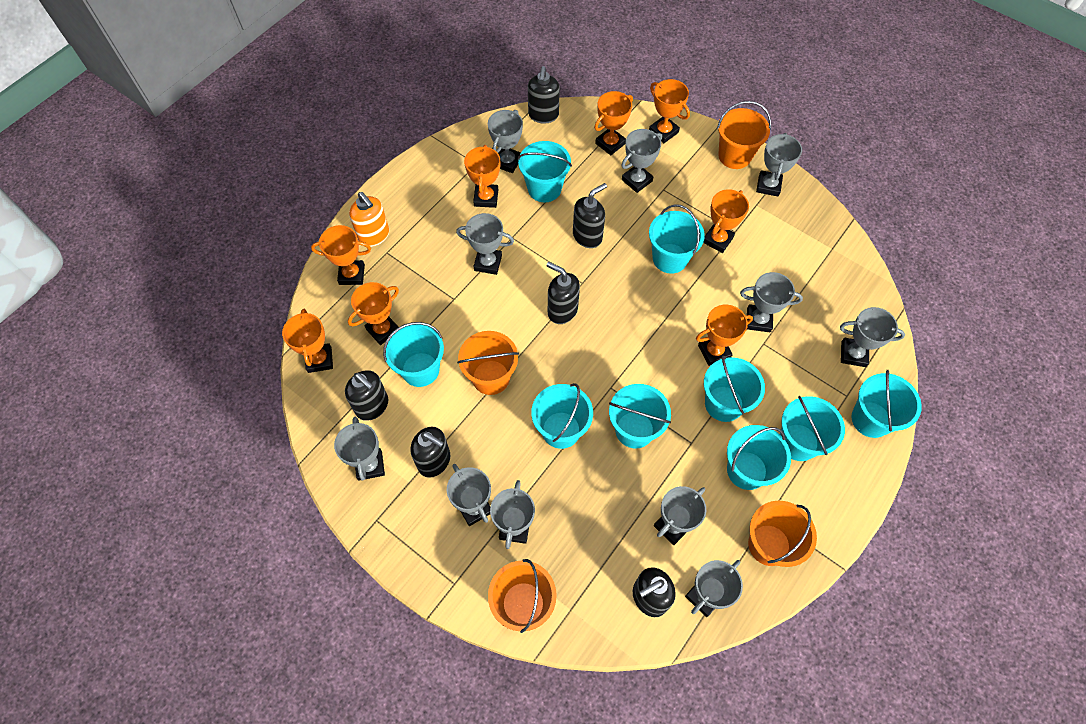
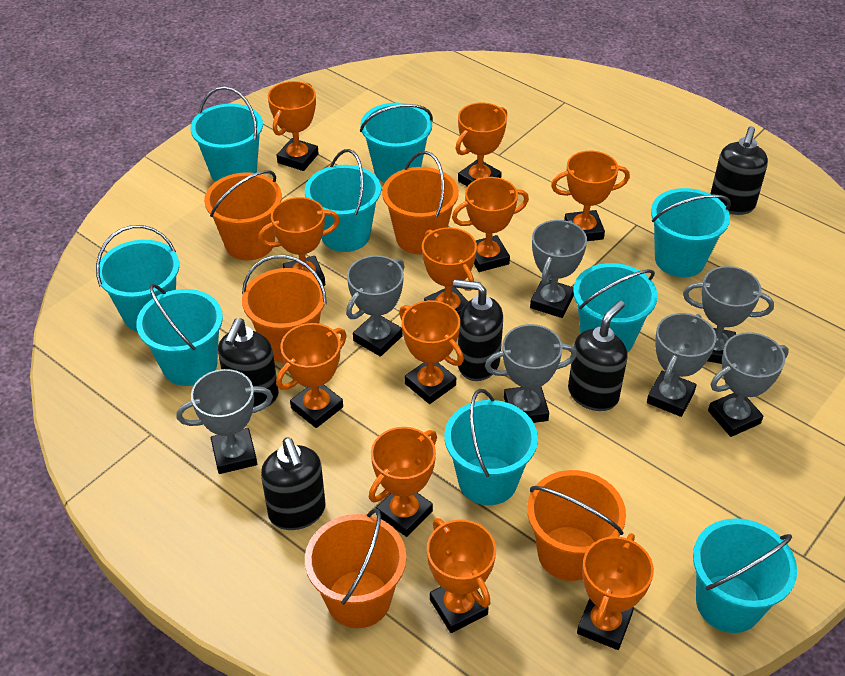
black soap dispenser: 6 -> 5
grey trophy: 11 -> 7
orange bucket: 4 -> 5
orange soap dispenser: 1 -> 0
orange trophy: 8 -> 11

